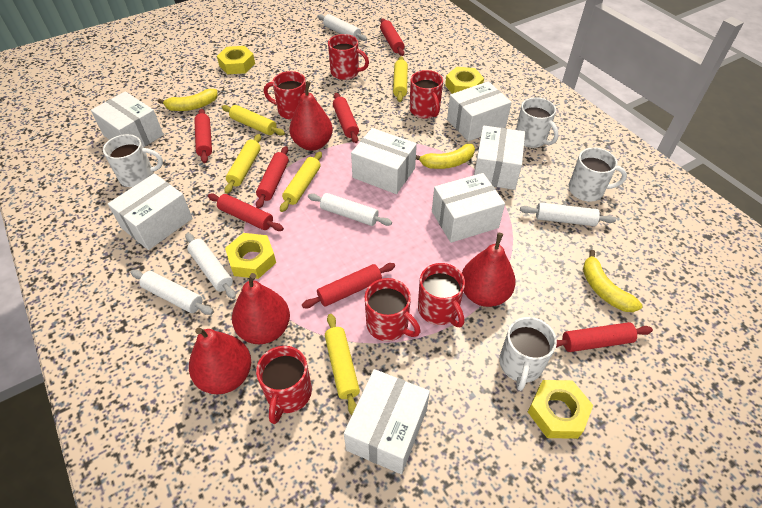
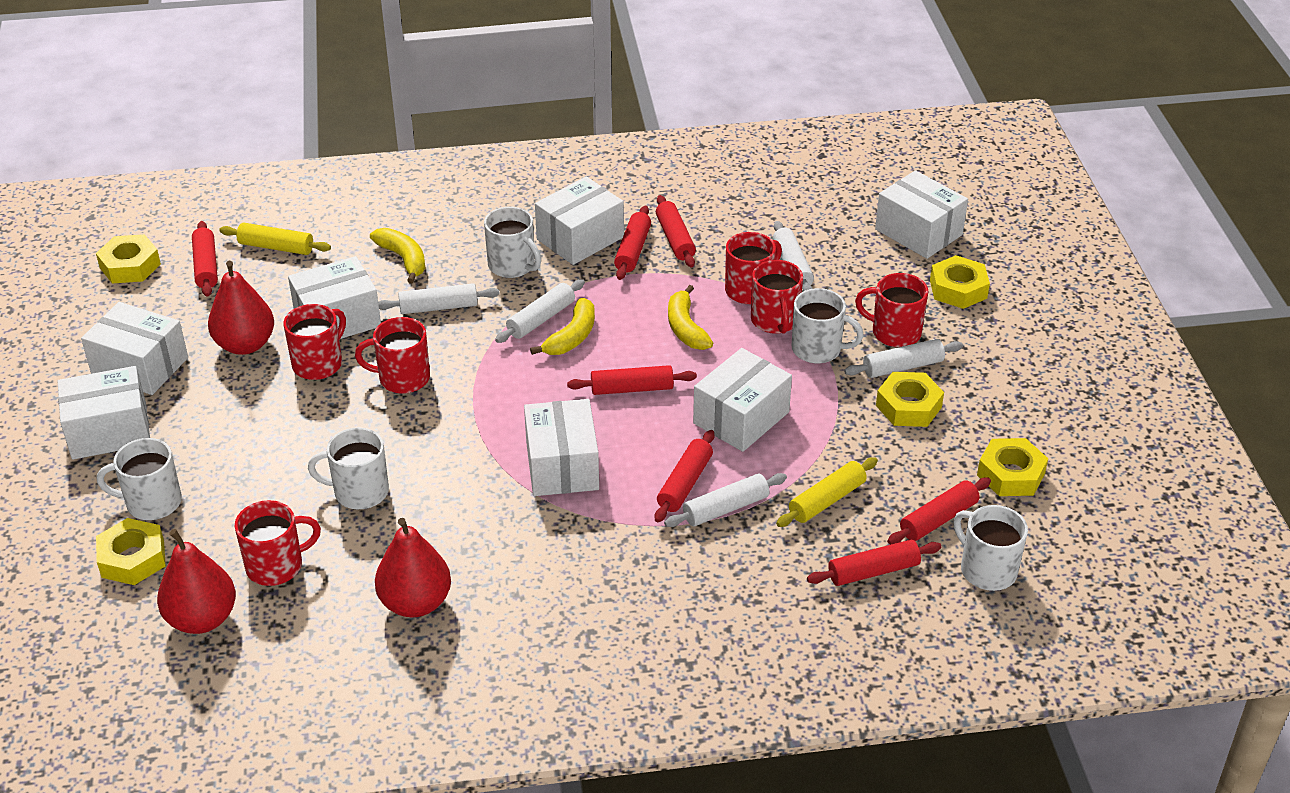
red pear: 4 -> 3
white mug: 4 -> 5
yellow nut: 4 -> 5
yellow rolling pin: 5 -> 2

